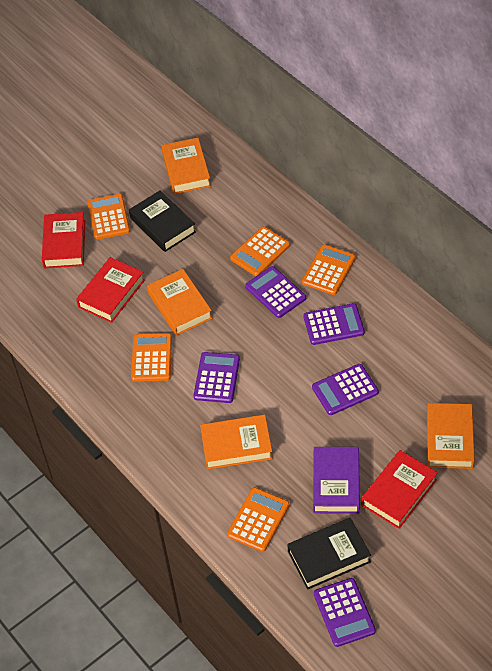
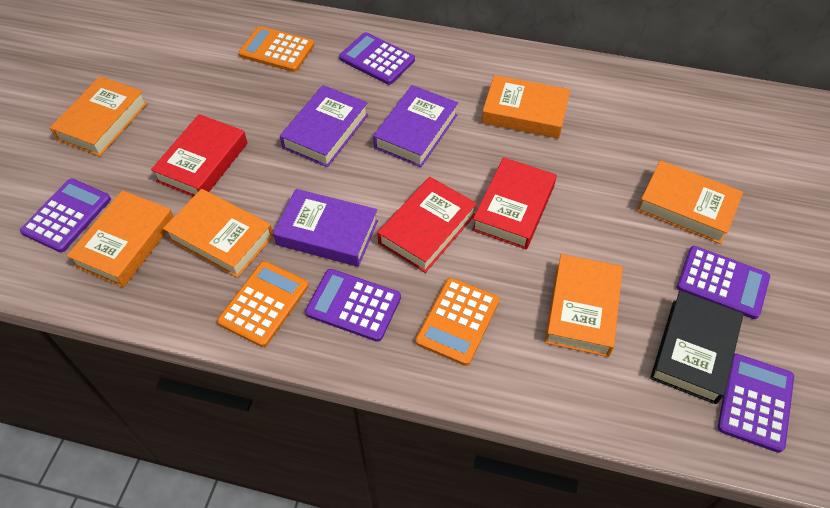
black book: 2 -> 1
orange book: 4 -> 6
orange calculator: 5 -> 3
purple book: 1 -> 3

